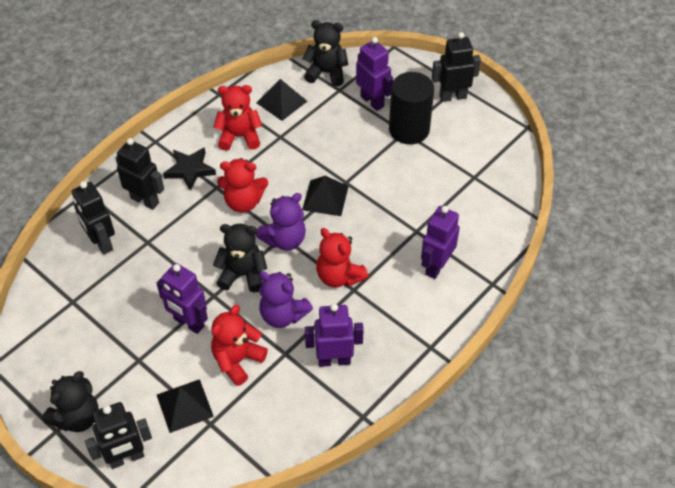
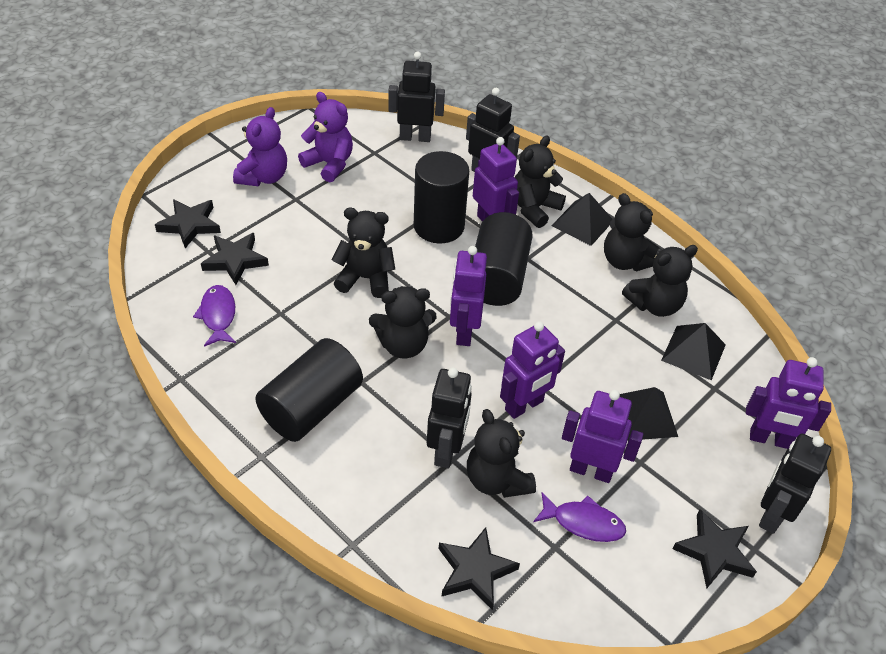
black cylinder: 1 -> 3
black star: 1 -> 4
black teddy bear: 3 -> 6
purple fish: 0 -> 2
purple robot: 4 -> 5
red teddy bear: 4 -> 0

